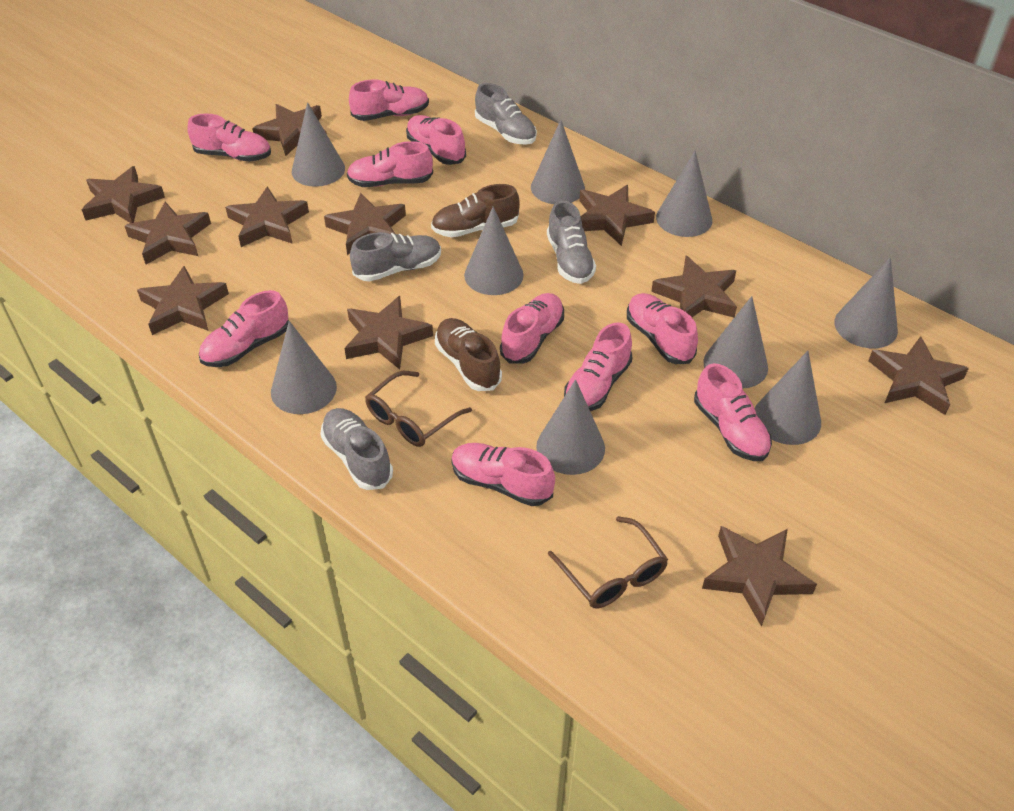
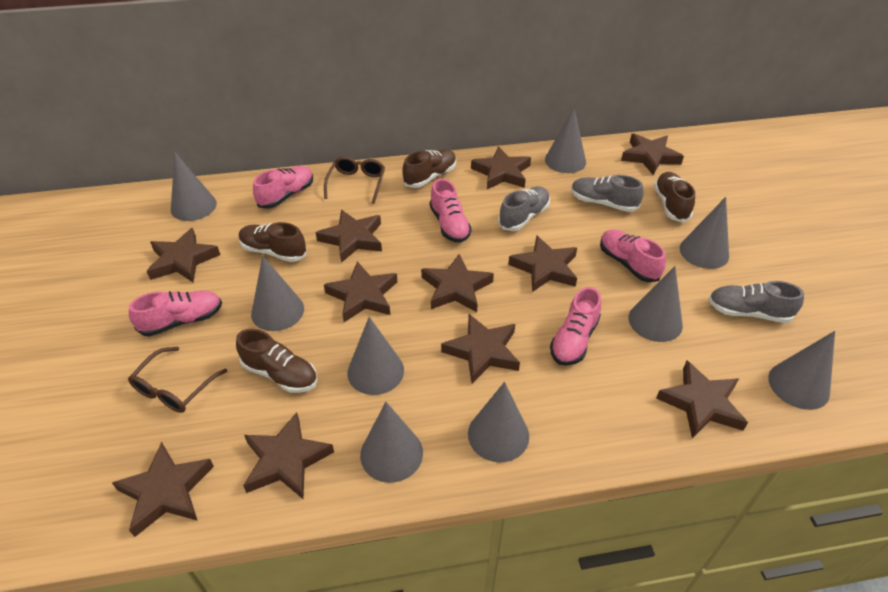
brown shoe: 2 -> 4
grey shoe: 4 -> 3
pink shoe: 10 -> 5

